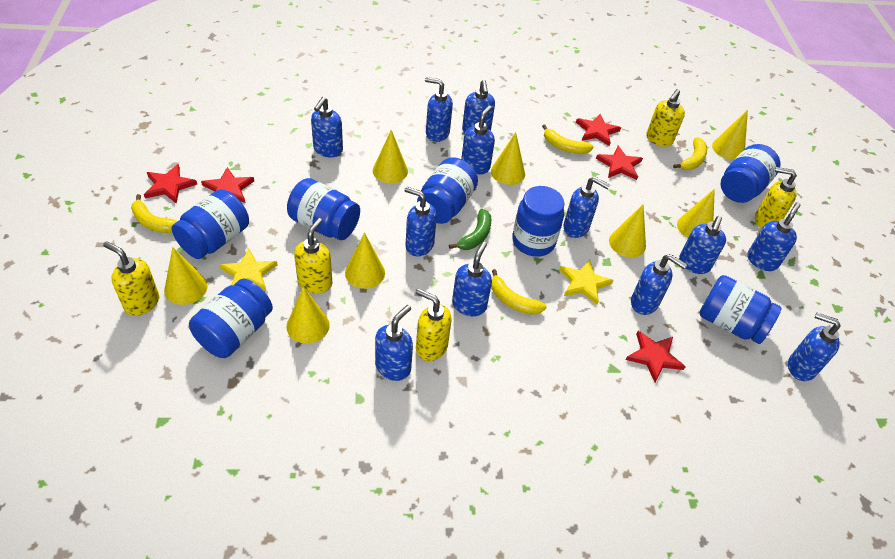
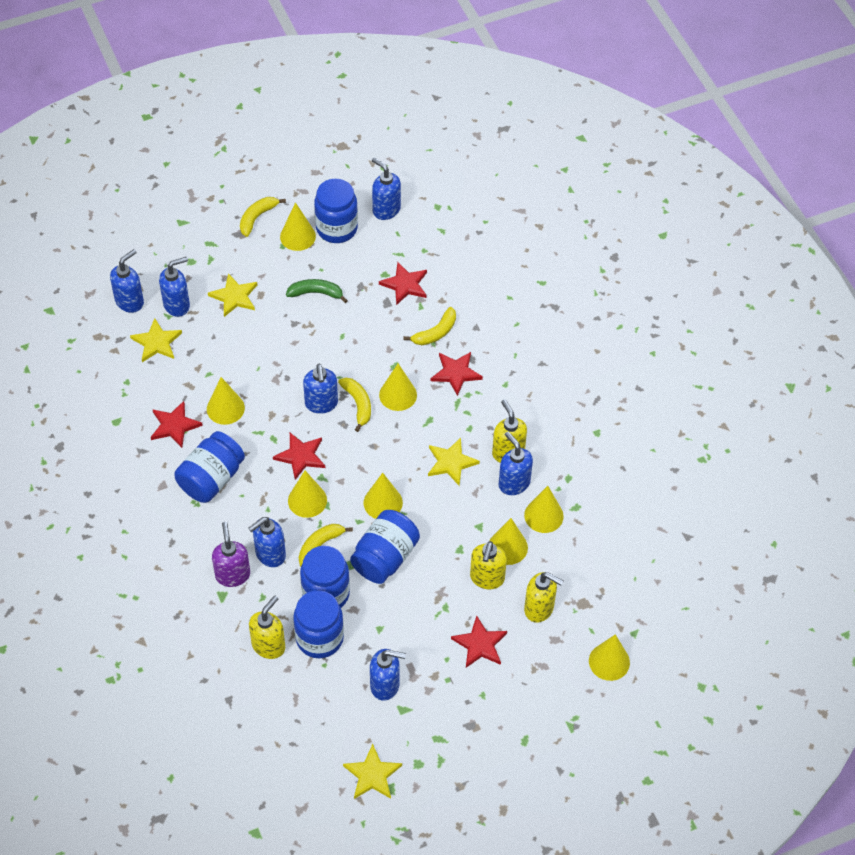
blue jar: 7 -> 5
blue soap dispenser: 12 -> 7
purple soap dispenser: 0 -> 1
yellow soap dispenser: 5 -> 4
yellow star: 2 -> 4

